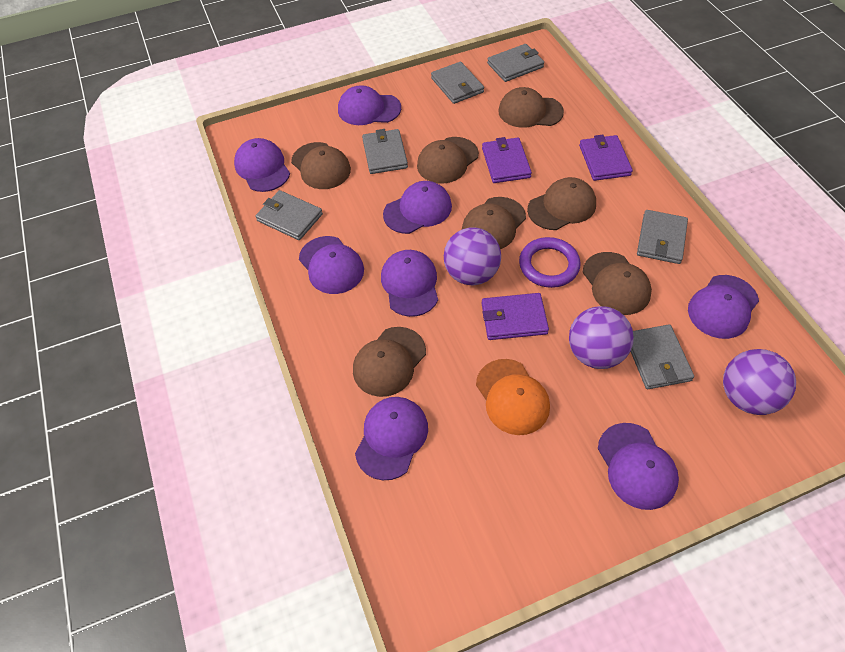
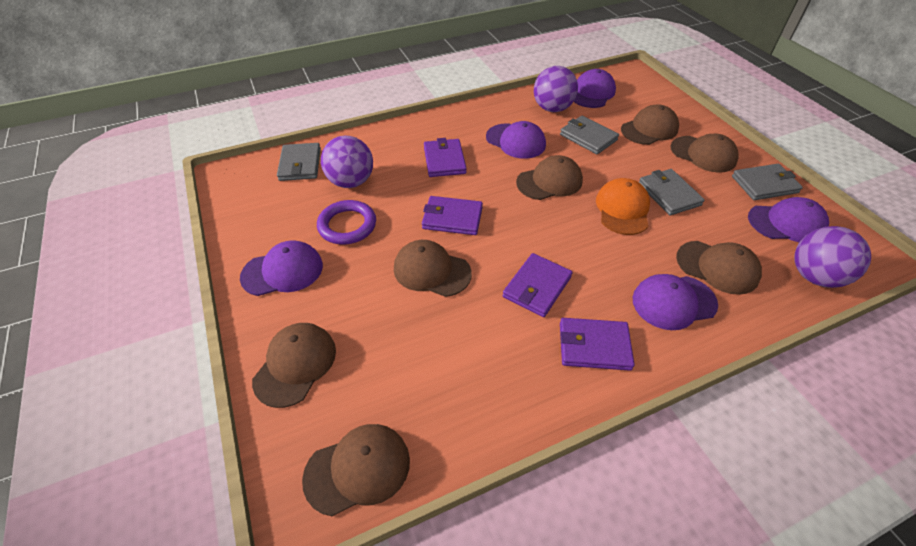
grey wallet: 6 -> 4
purple cap: 8 -> 5
purple wallet: 3 -> 4

